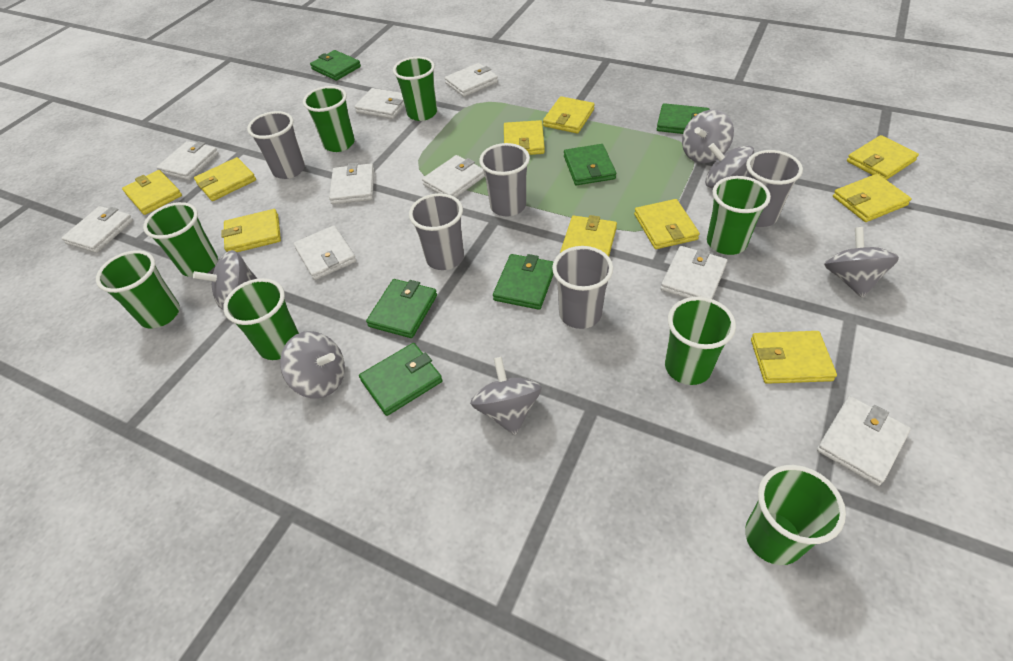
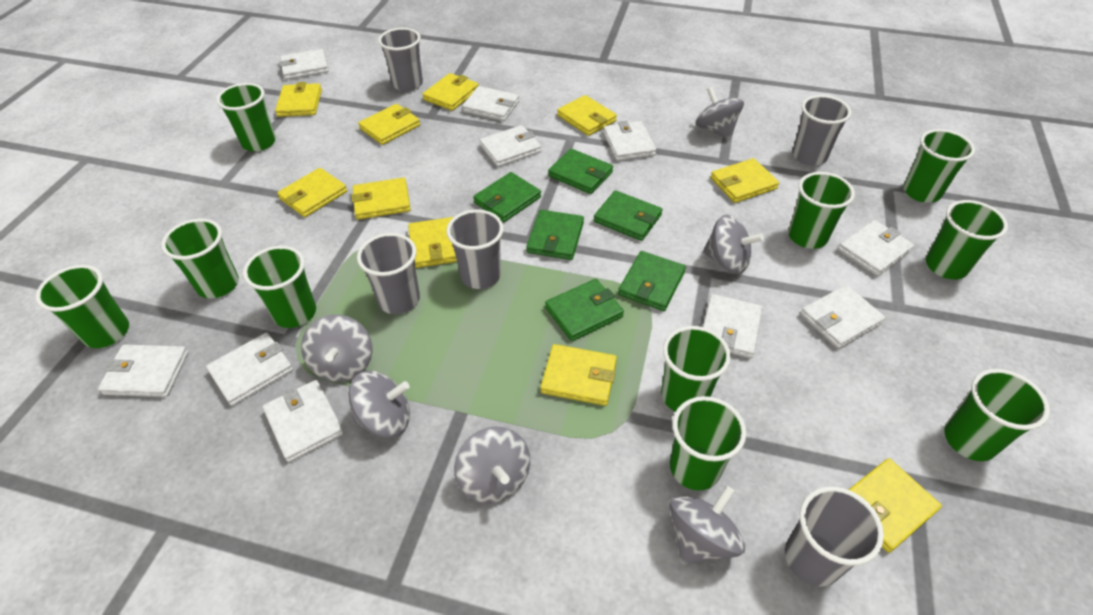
green cup: 8 -> 10
white wallet: 9 -> 10

